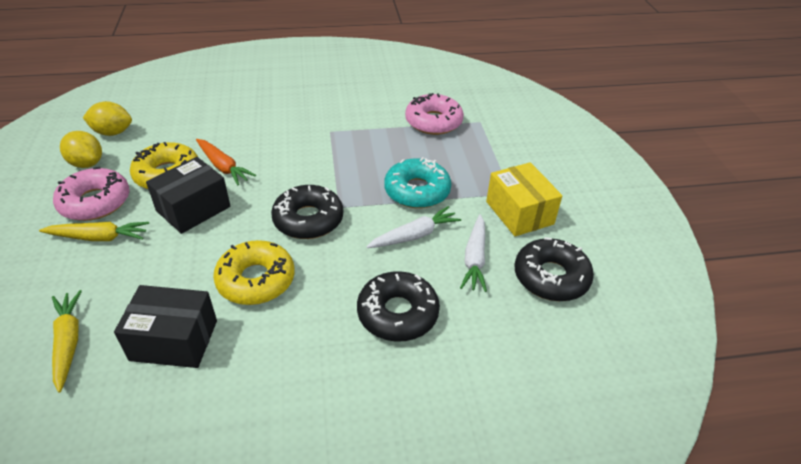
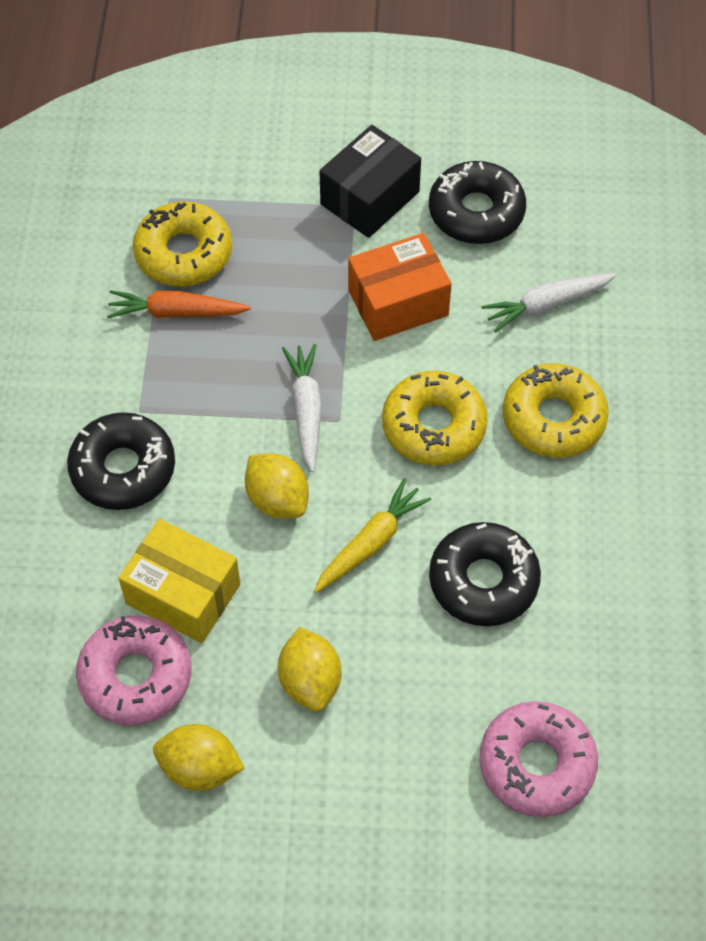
black box: 2 -> 1
orange box: 0 -> 1
turquoise donut: 1 -> 0
yellow carrot: 2 -> 1
yellow donut: 2 -> 3
yellow lemon: 2 -> 3

